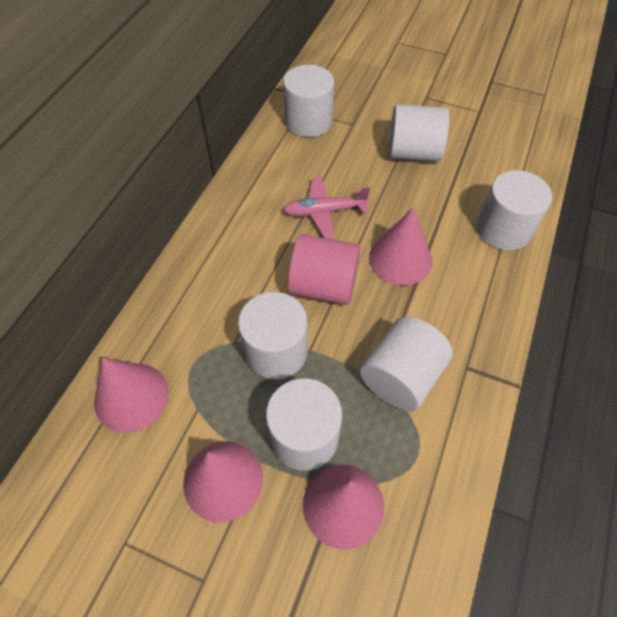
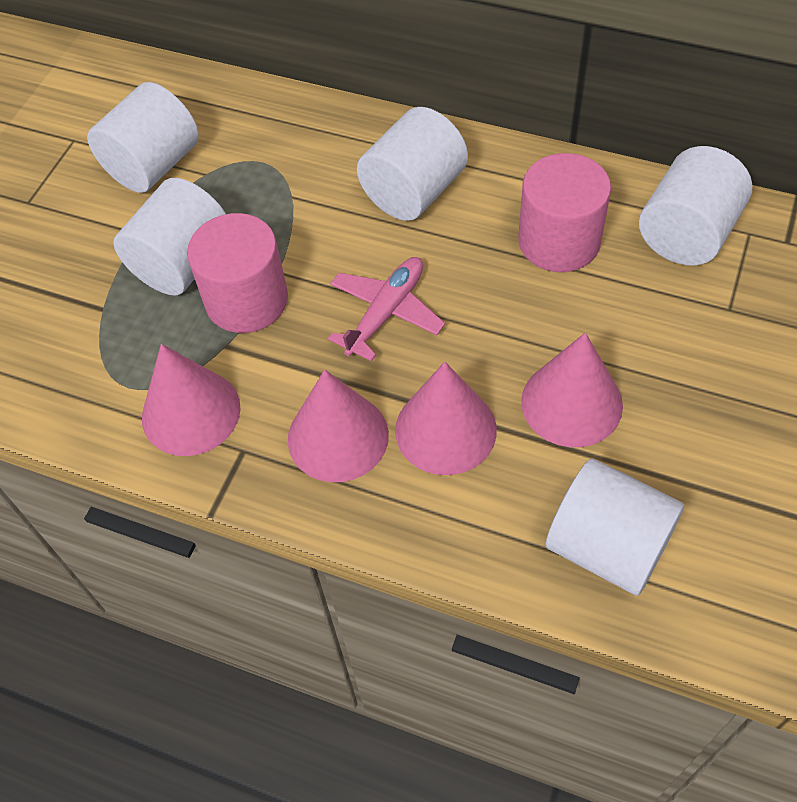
pink cylinder: 1 -> 2
white cylinder: 6 -> 5

